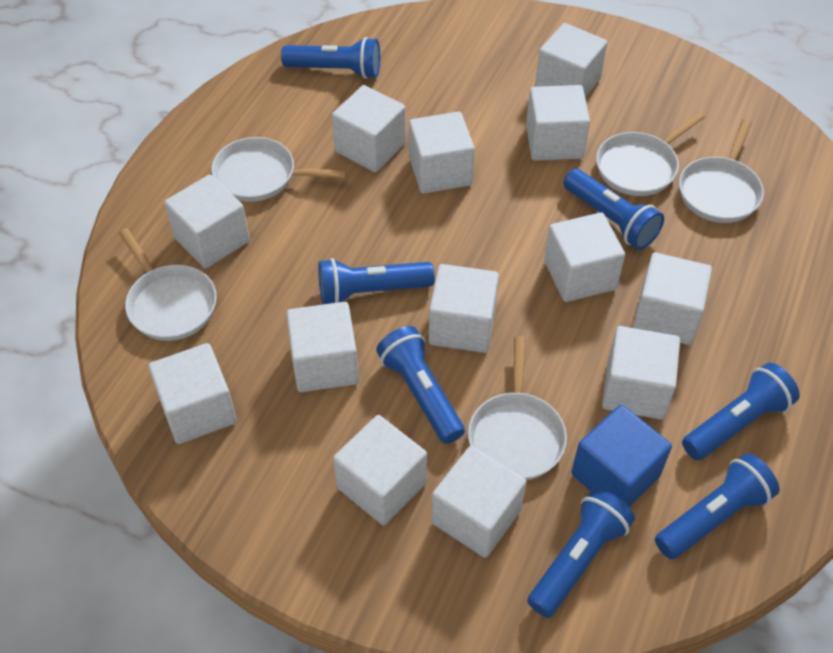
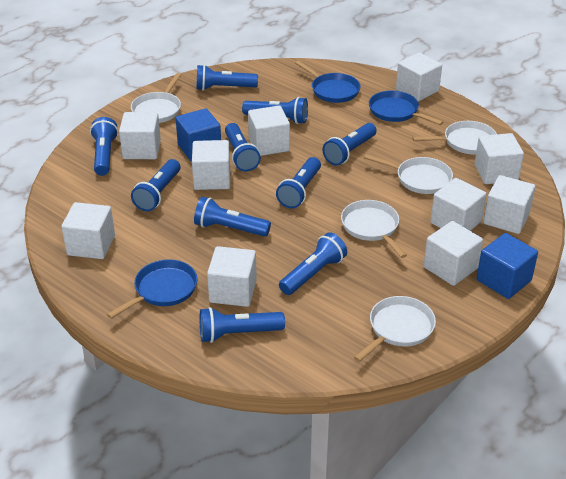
blue cube: 1 -> 2
blue flashlight: 7 -> 10
blue pan: 0 -> 3
white cube: 13 -> 10

